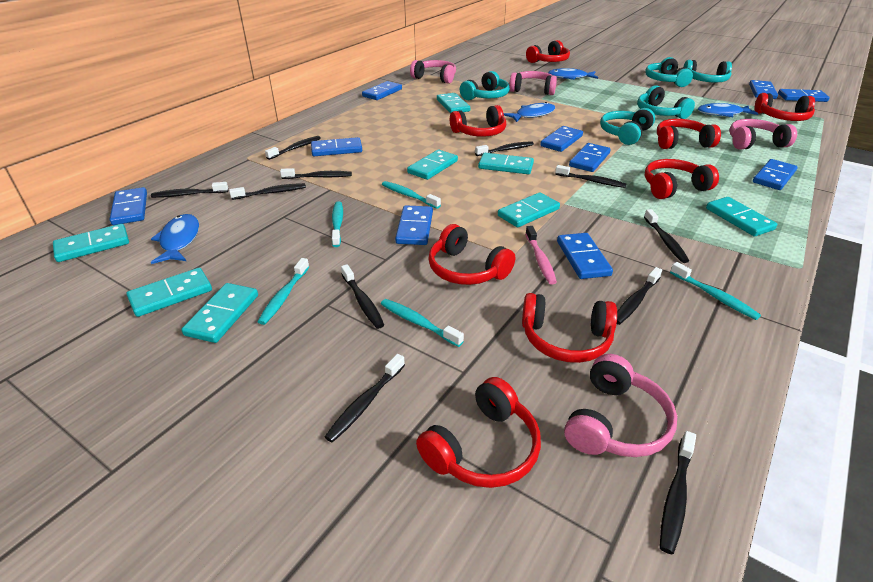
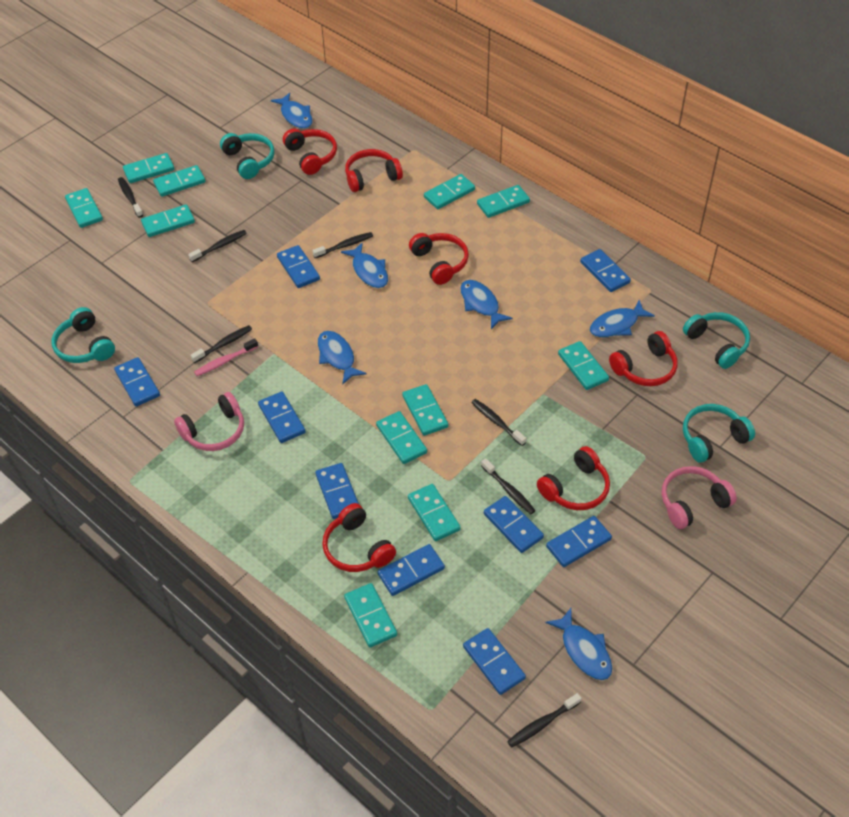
black toothbrush: 11 -> 7
blue domino: 10 -> 9
blue fish: 4 -> 6
pink headphones: 4 -> 2
red headphones: 8 -> 6
turquoise domino: 8 -> 11
turquoise headphones: 5 -> 4
turquoise toothbrush: 5 -> 0

